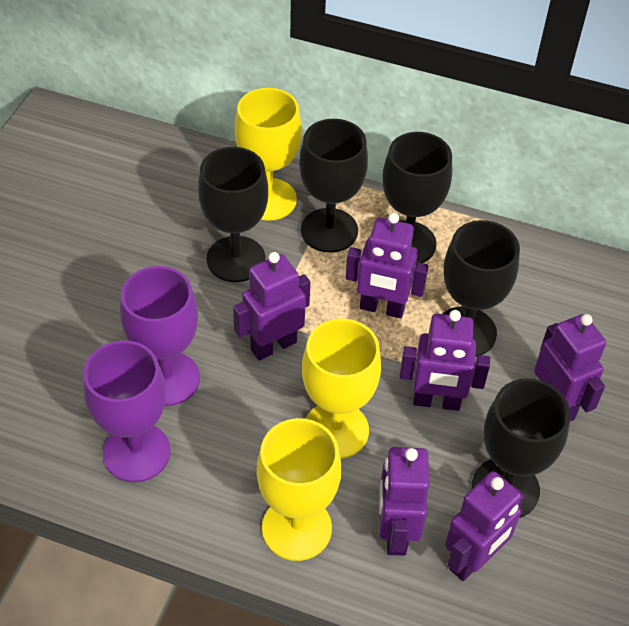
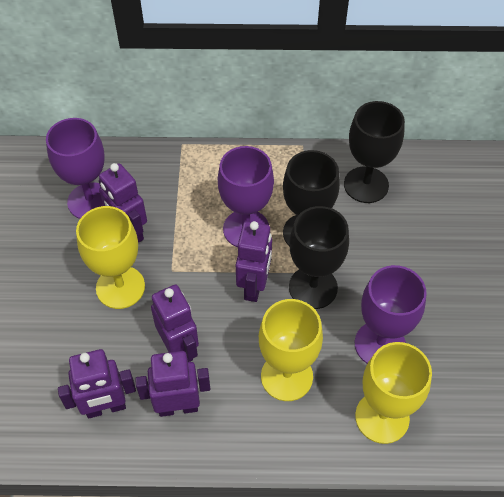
black goblet: 5 -> 3
purple goblet: 2 -> 3
purple robot: 6 -> 5

